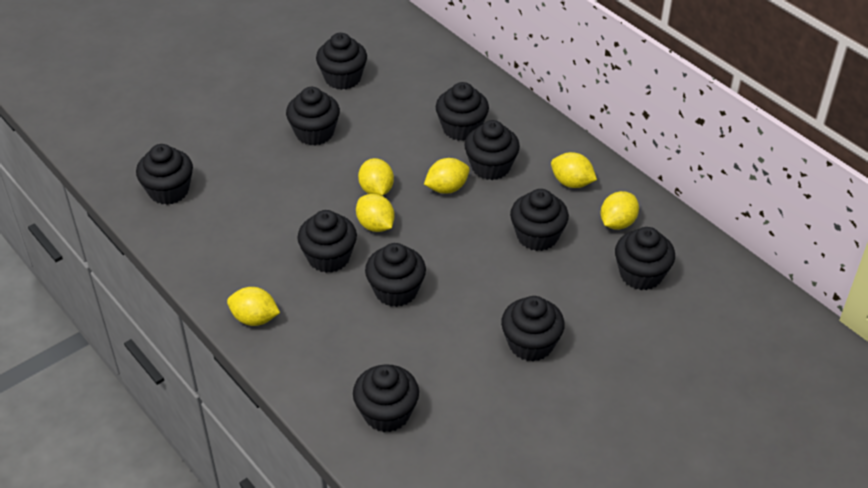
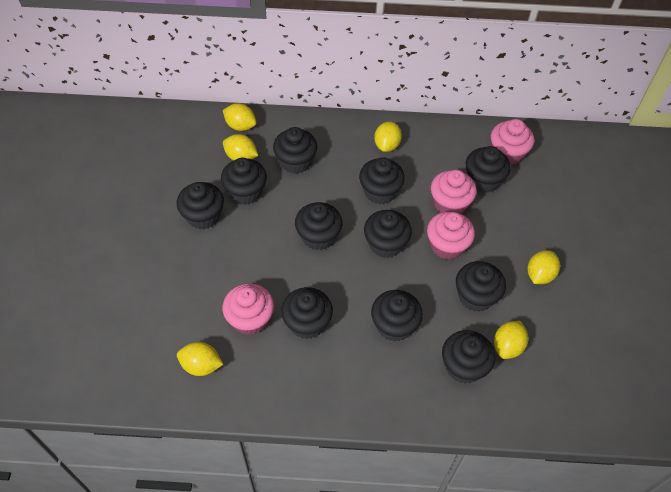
pink cupcake: 0 -> 4

